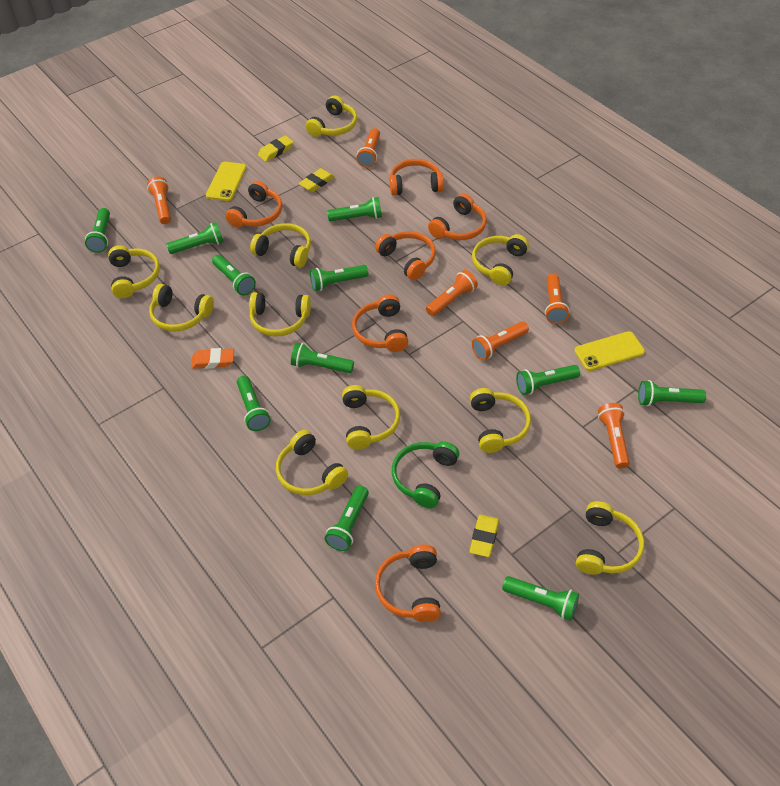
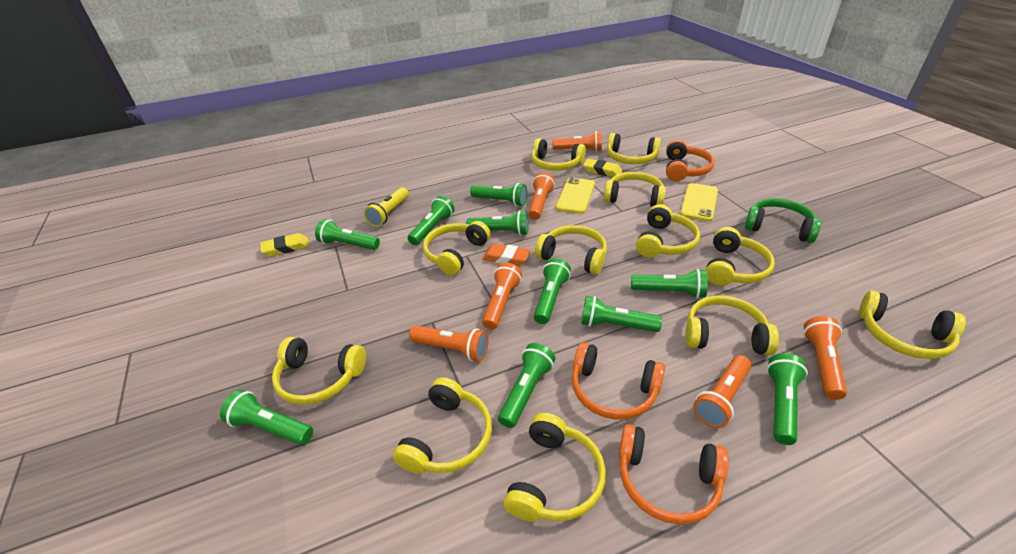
green flashlight: 11 -> 10
orange headphones: 6 -> 3
yellow eraser: 3 -> 2
yellow flashlight: 0 -> 1
yellow headphones: 10 -> 12

